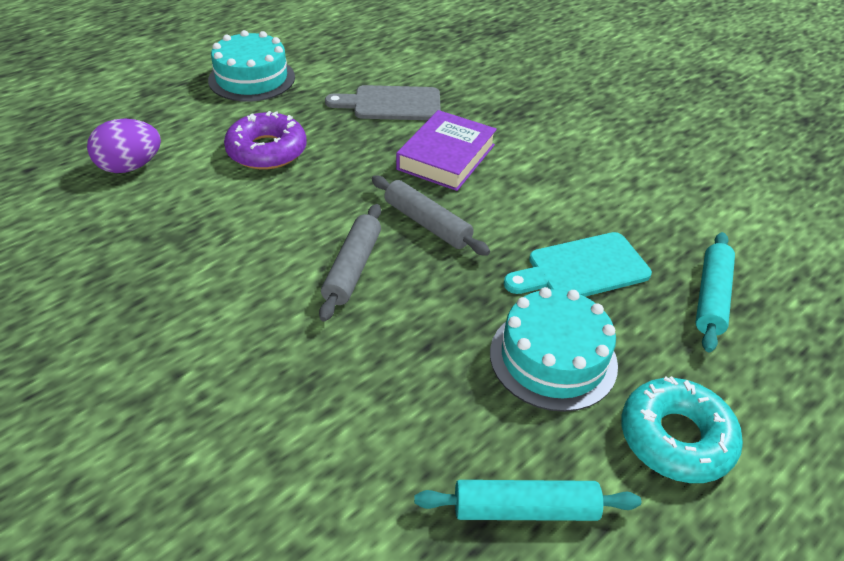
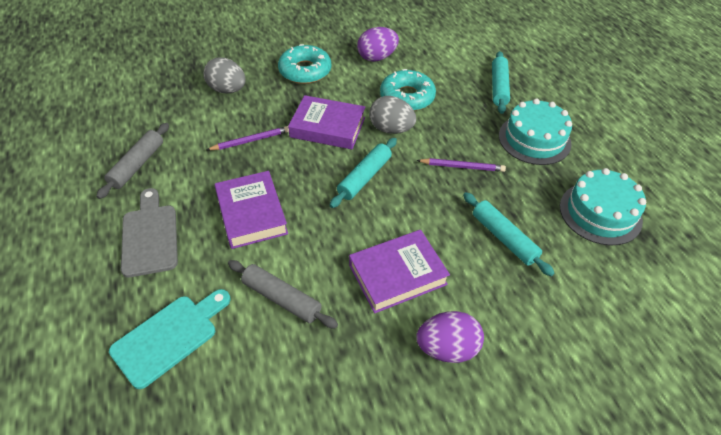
grey egg: 0 -> 2
purple book: 1 -> 3
purple donut: 1 -> 0
purple egg: 1 -> 2
purple pencil: 0 -> 2
turquoise donut: 1 -> 2
turquoise rolling pin: 2 -> 3

